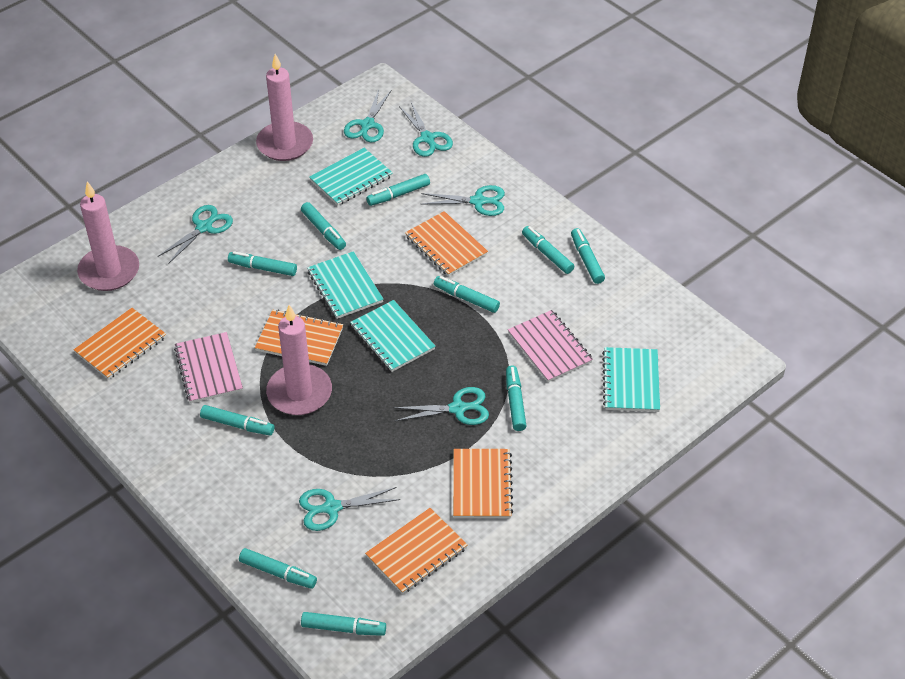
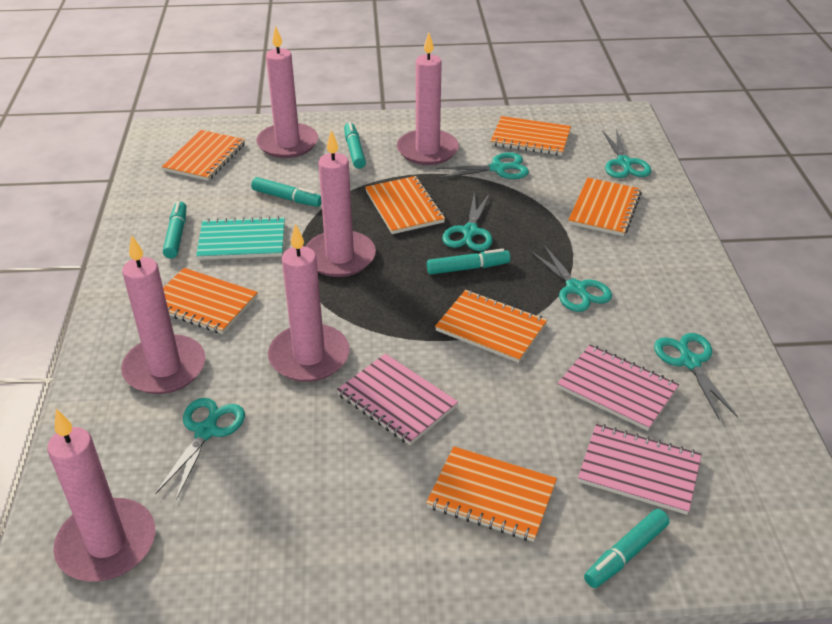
orange notebook: 5 -> 7
pink candle: 3 -> 6
pink notebook: 2 -> 3
turquoise marker: 10 -> 5
turquoise notebook: 4 -> 1

